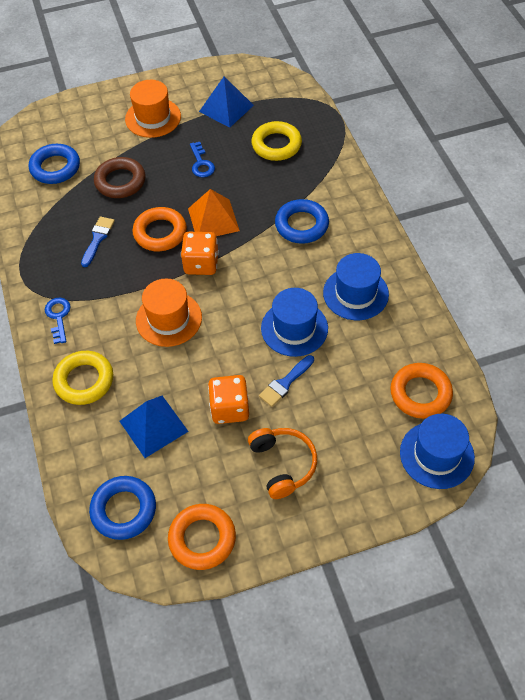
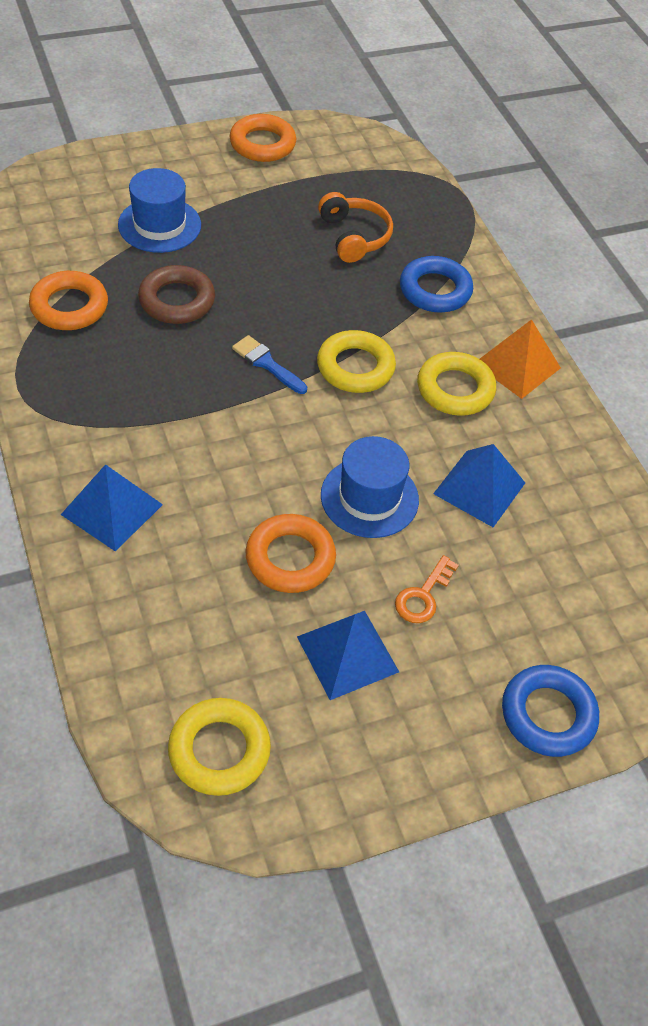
blue brush: 2 -> 1
blue hat: 3 -> 2
blue key: 2 -> 0
blue pyramid: 2 -> 3
blue ring: 3 -> 2
orange dice: 2 -> 0
orange hat: 2 -> 0
orange key: 0 -> 1
yellow ring: 2 -> 3

